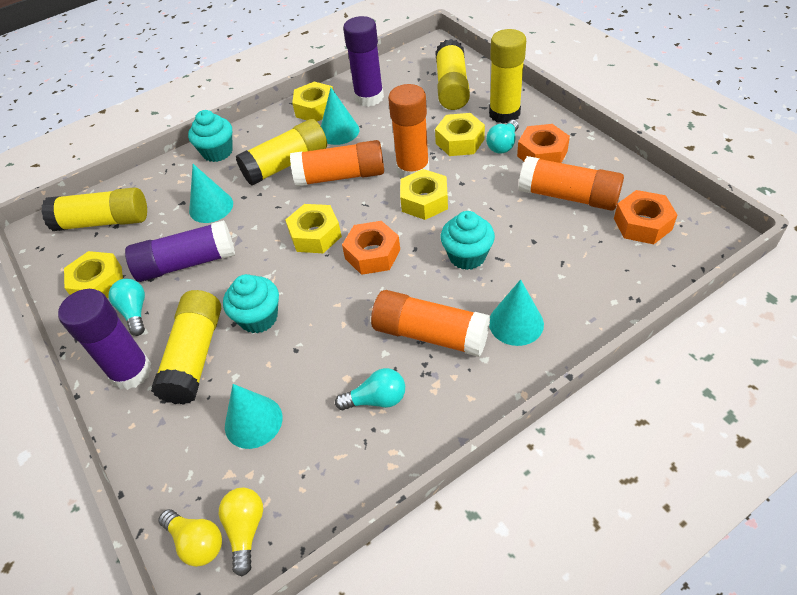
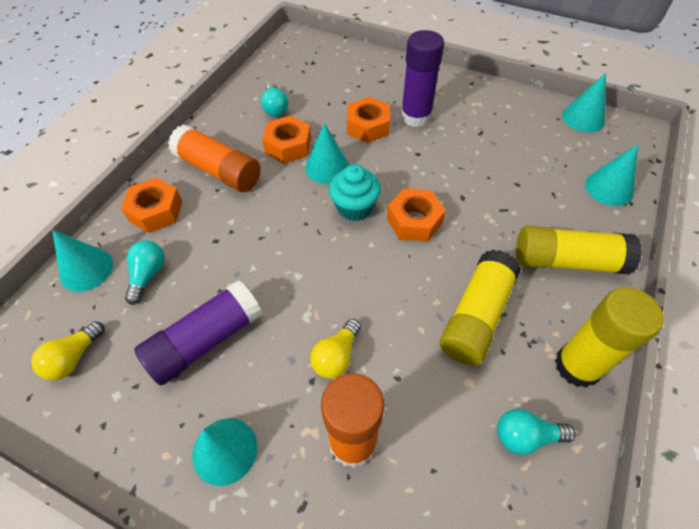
orange glue stick: 4 -> 2
orange nut: 3 -> 4
purple glue stick: 3 -> 2
turquoise cone: 4 -> 5
turquoise cupcake: 3 -> 1
yellow glue stick: 5 -> 3
yellow nut: 5 -> 0

